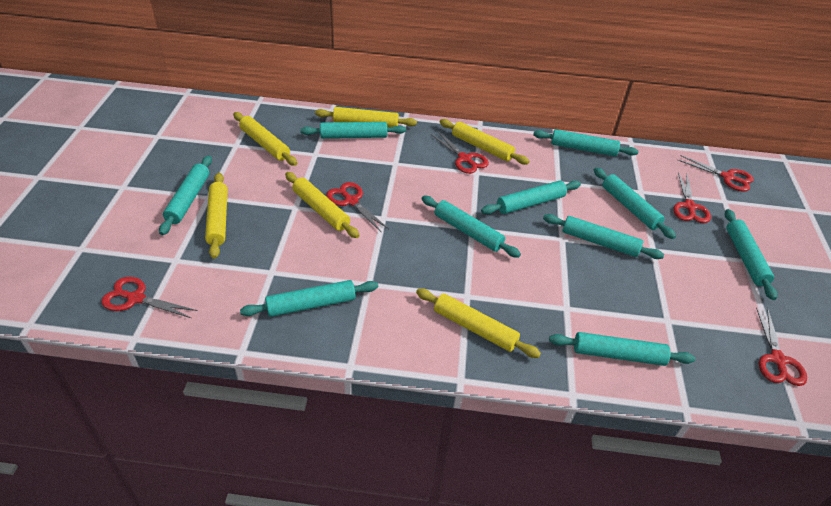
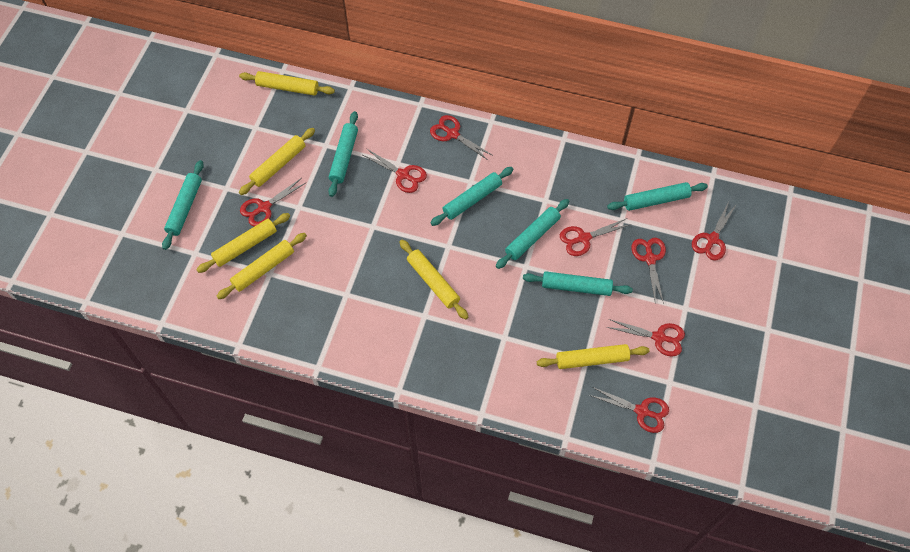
red scissors: 6 -> 8
turquoise rolling pin: 10 -> 6

